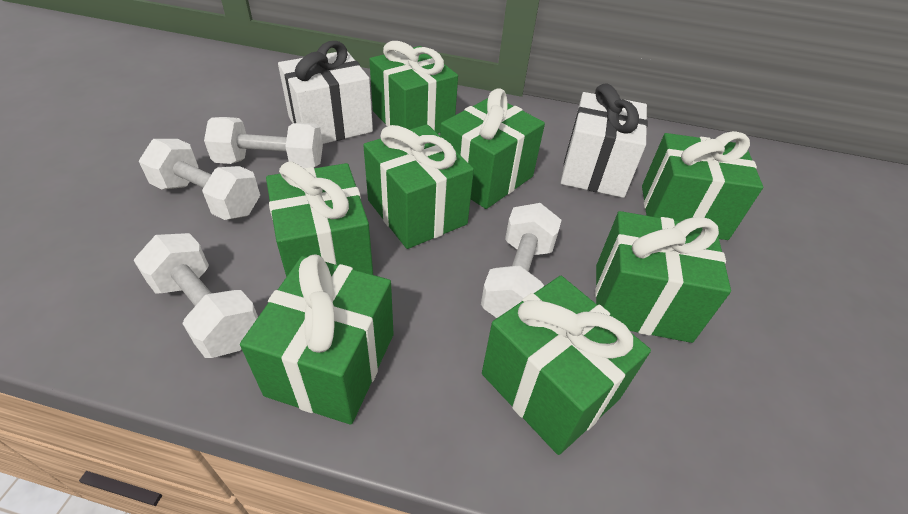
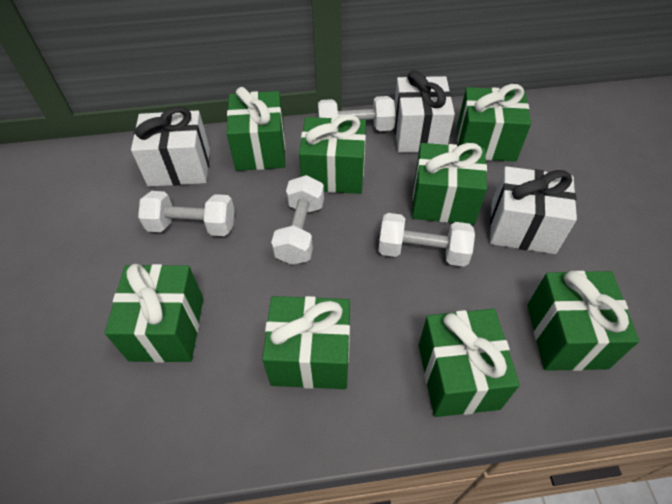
white gift: 2 -> 3

